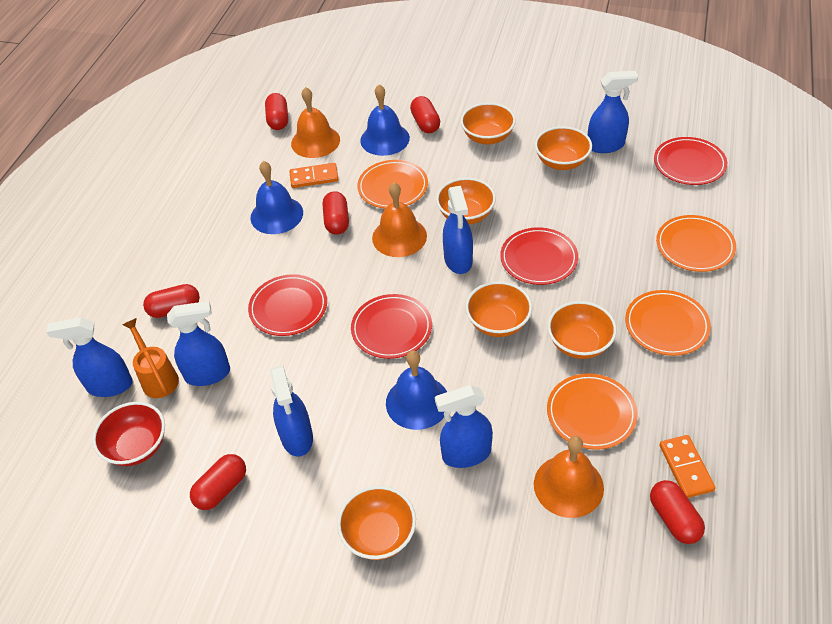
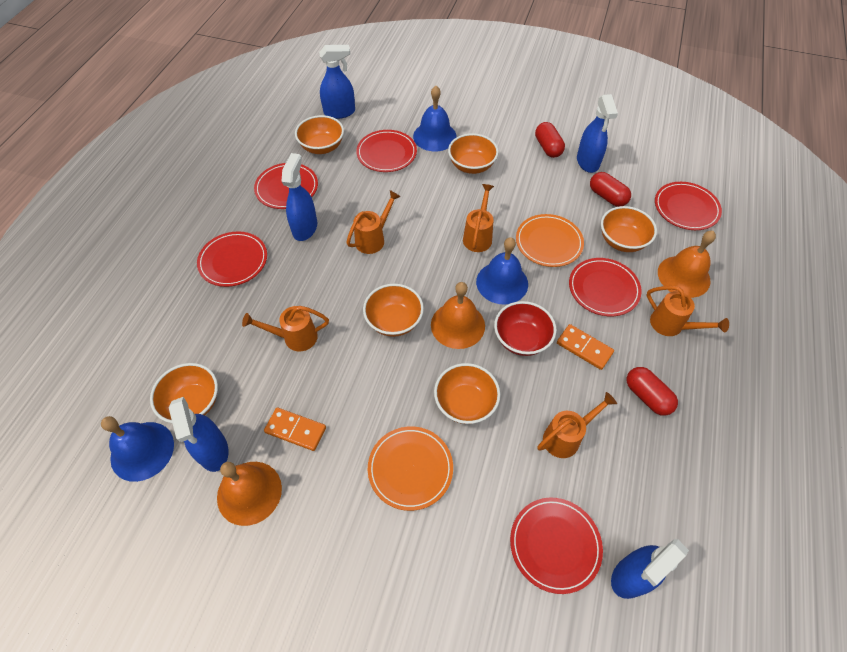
blue spray bottle: 6 -> 5
orange plate: 4 -> 2
orange watering can: 1 -> 5
red capsule: 6 -> 3
red plate: 4 -> 6

